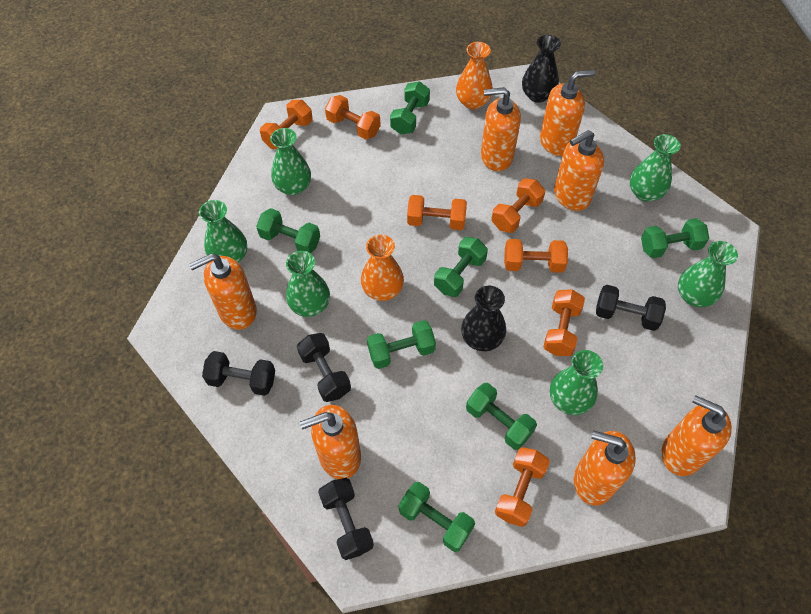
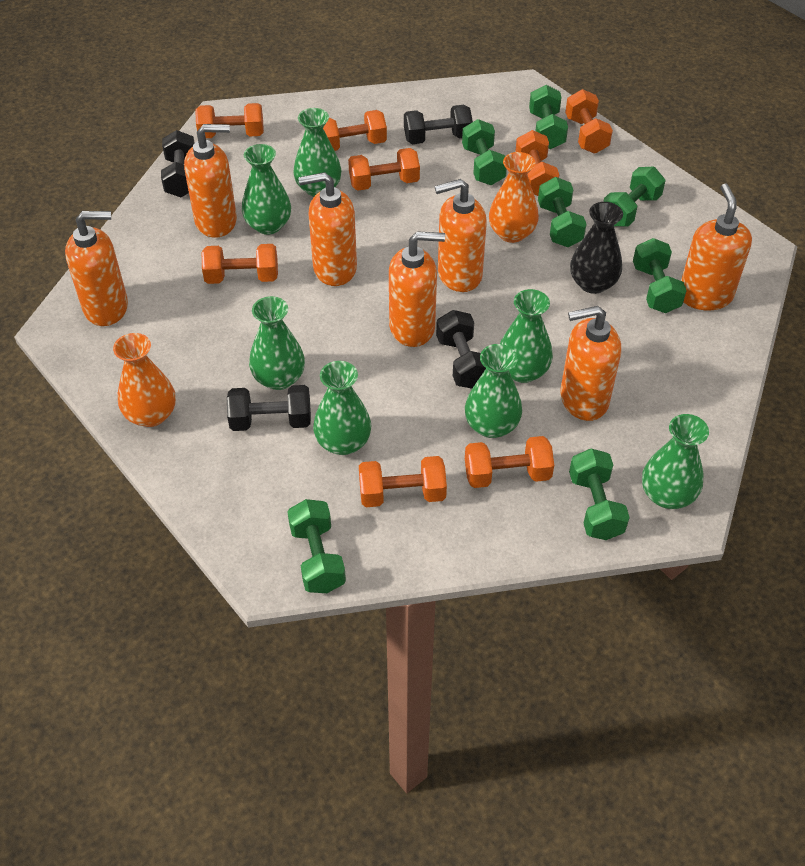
black vase: 2 -> 1
green vase: 6 -> 7
orange dumbbell: 7 -> 8

